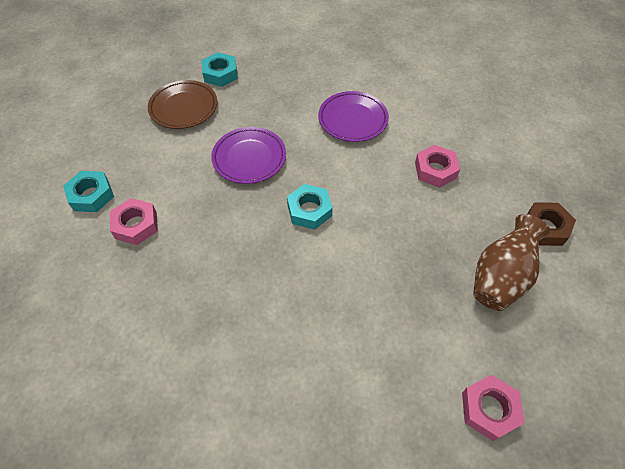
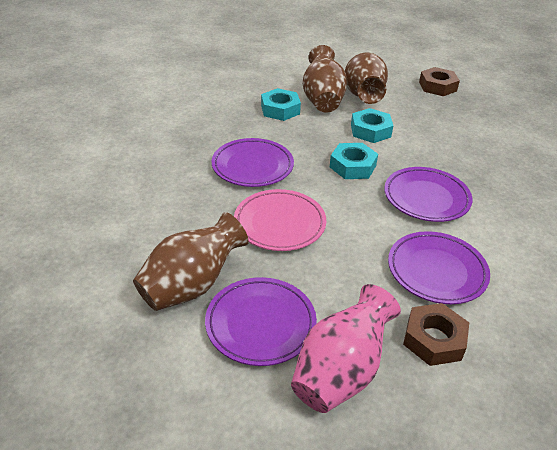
brown nut: 1 -> 2
brown plate: 1 -> 0
brown vase: 1 -> 3
pink nut: 3 -> 0
pink plate: 0 -> 1
pink vase: 0 -> 1
purple plate: 2 -> 4

